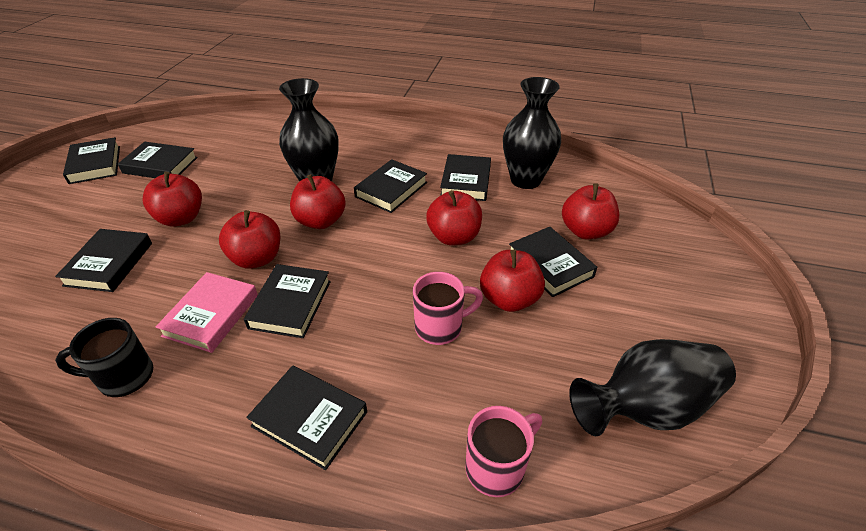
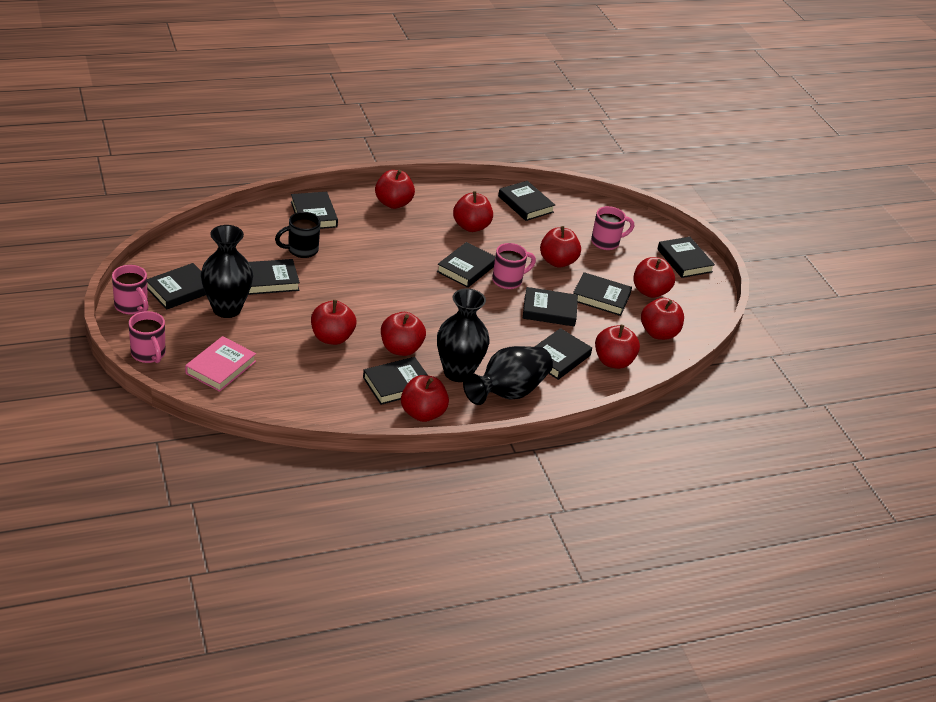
black book: 8 -> 10
pink mug: 2 -> 4
red apple: 6 -> 9

